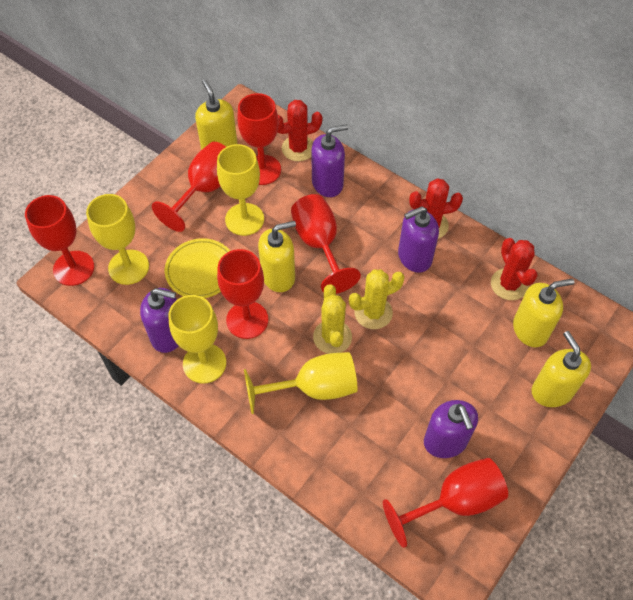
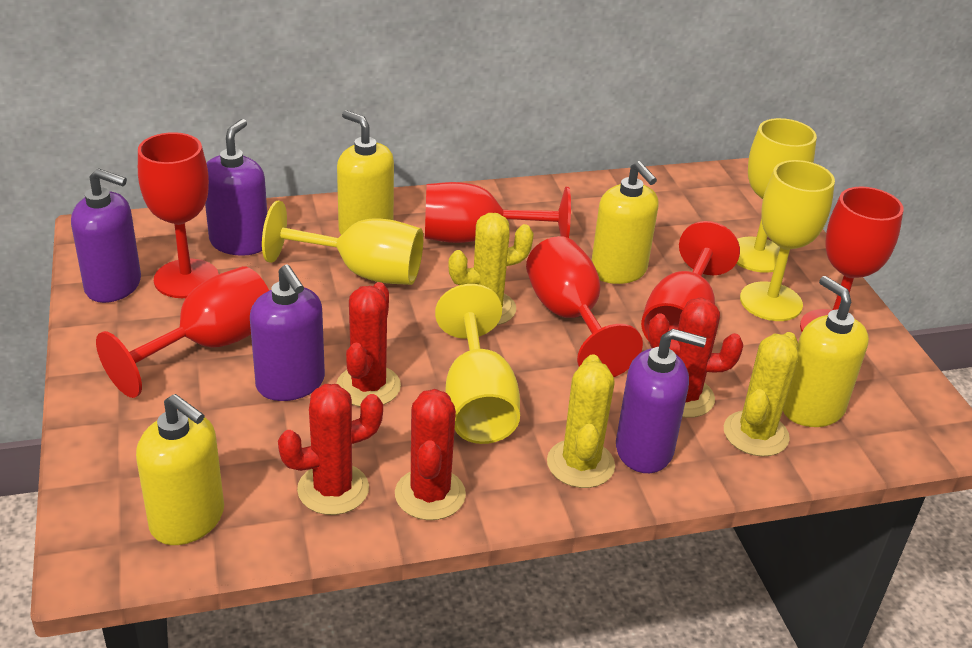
red cactus: 3 -> 4
yellow cactus: 2 -> 3
yellow plate: 1 -> 0

